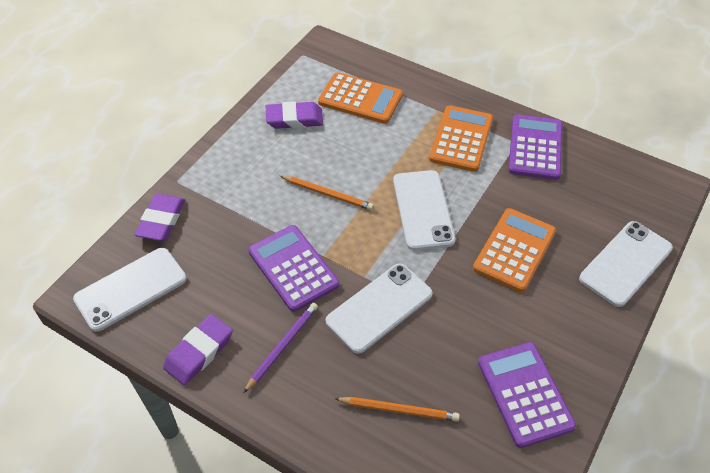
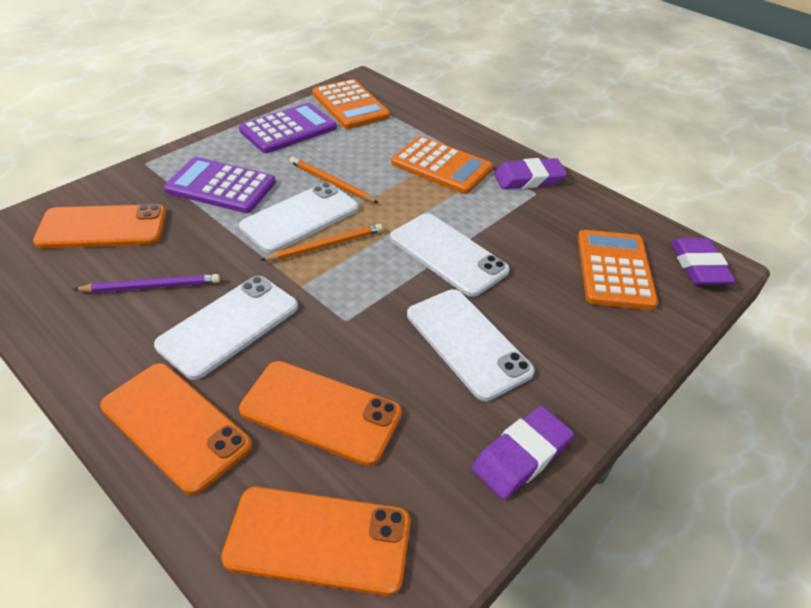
orange phone: 0 -> 4
purple calculator: 3 -> 2

